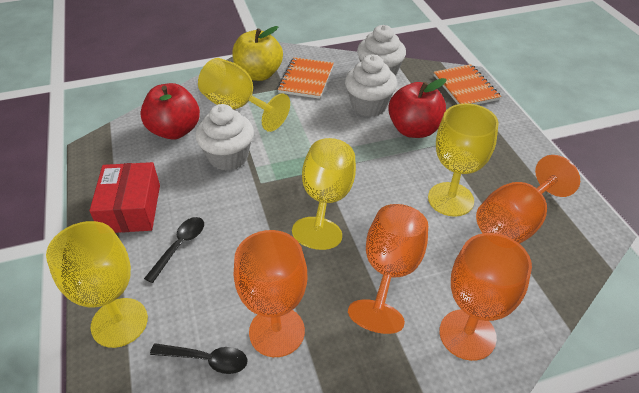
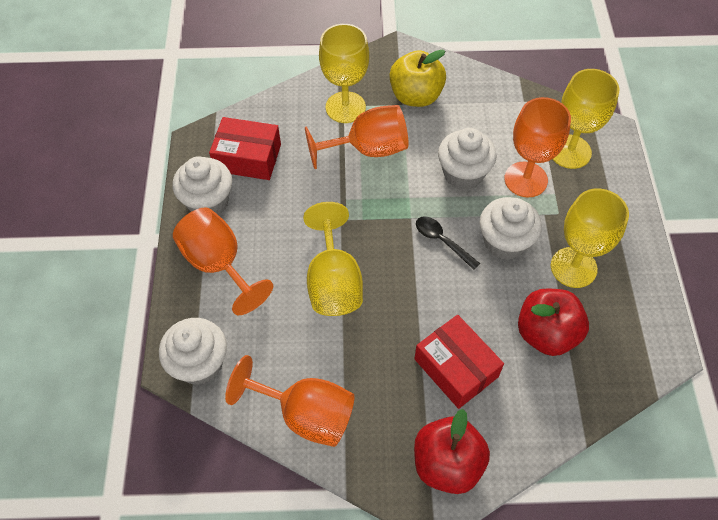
black spoon: 2 -> 1
orange notebook: 2 -> 0
red box: 1 -> 2
white cupcake: 3 -> 4

